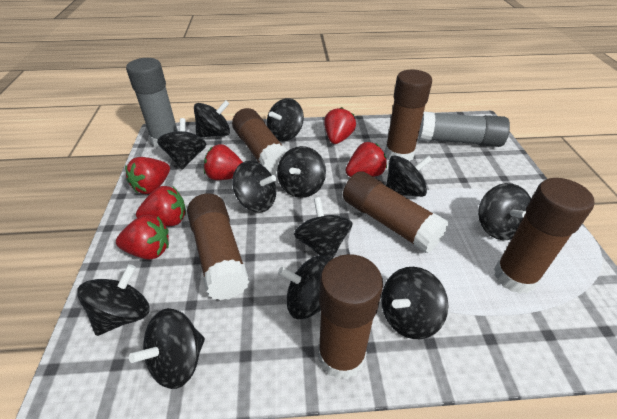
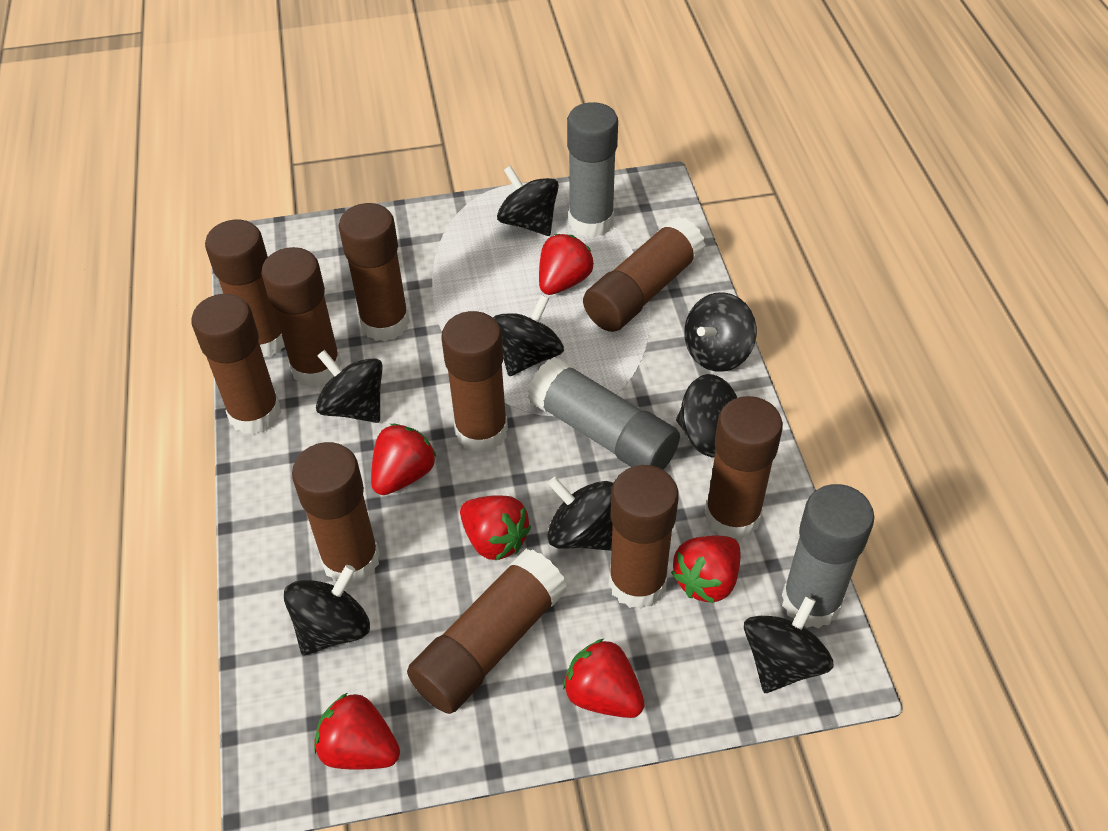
black spinning top: 12 -> 8
brown glue stick: 6 -> 10
grey glue stick: 2 -> 3

